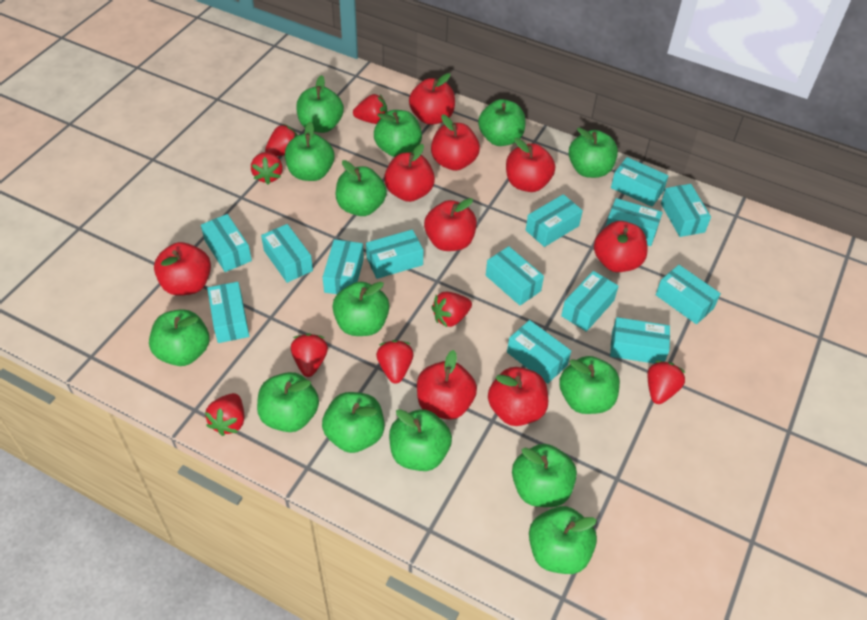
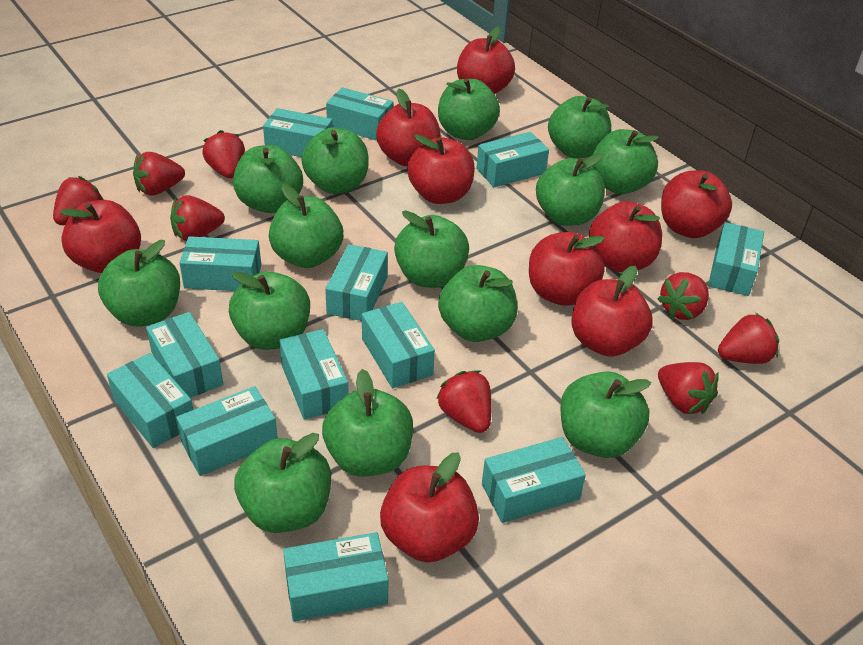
turquoise box: 14 -> 13

